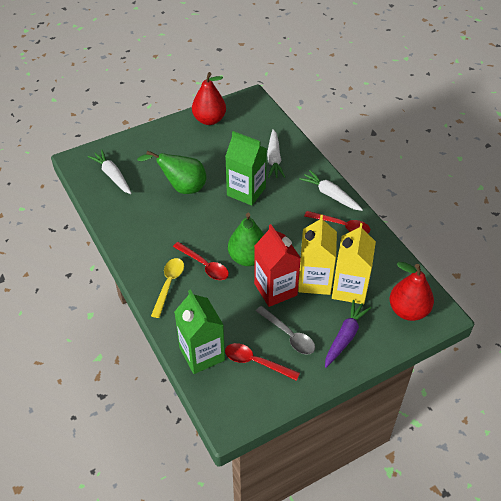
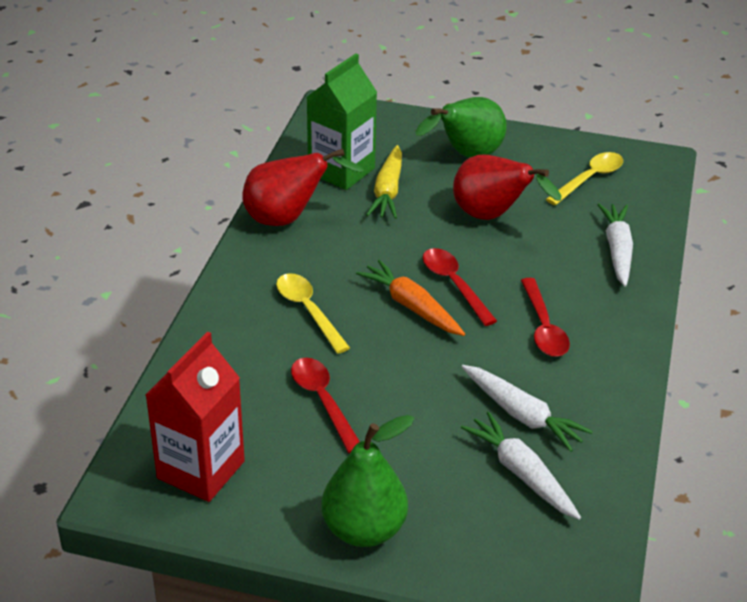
green carton: 2 -> 1
grey spoon: 1 -> 0
orange carrot: 0 -> 1
purple carrot: 1 -> 0
yellow carrot: 0 -> 1
yellow carton: 2 -> 0
yellow spoon: 1 -> 2

